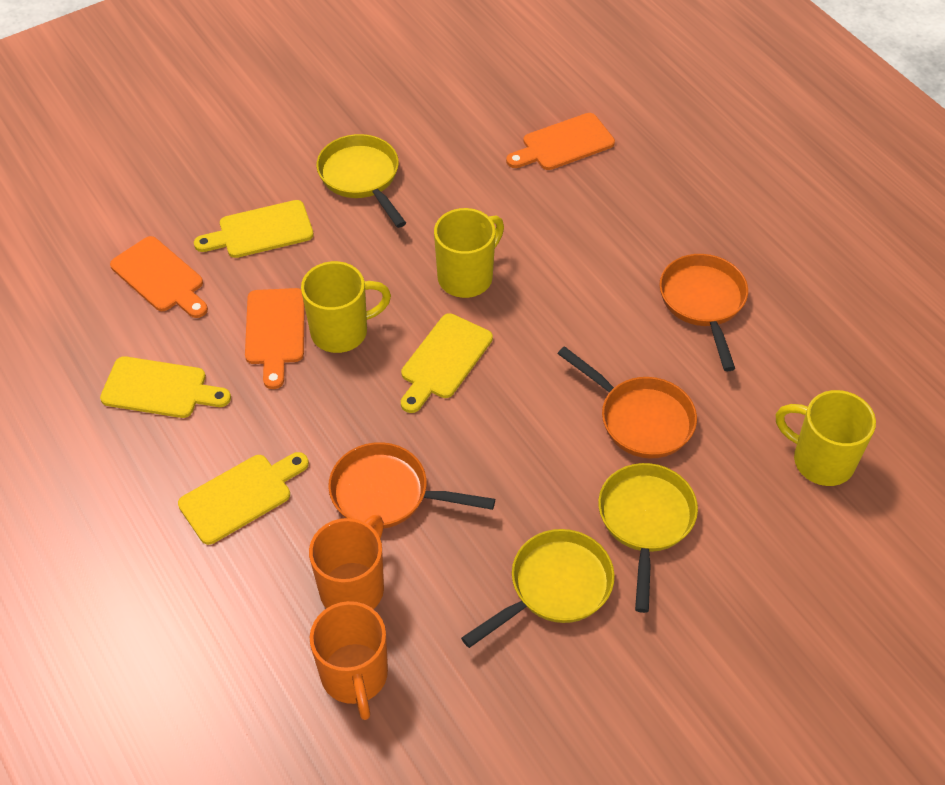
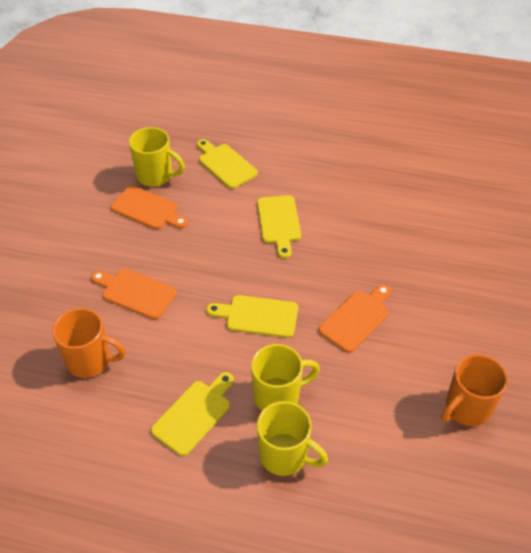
orange pan: 3 -> 0
yellow pan: 3 -> 0

